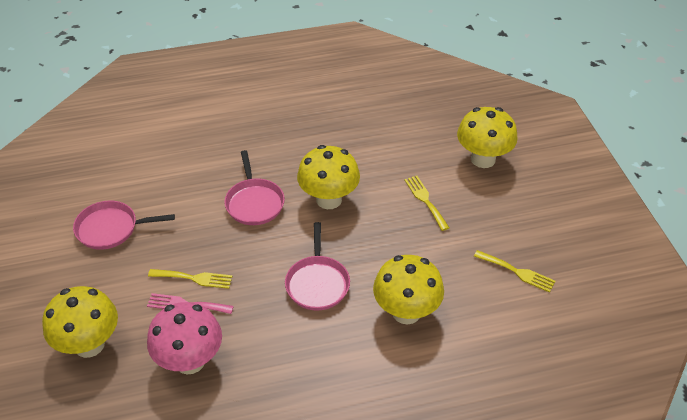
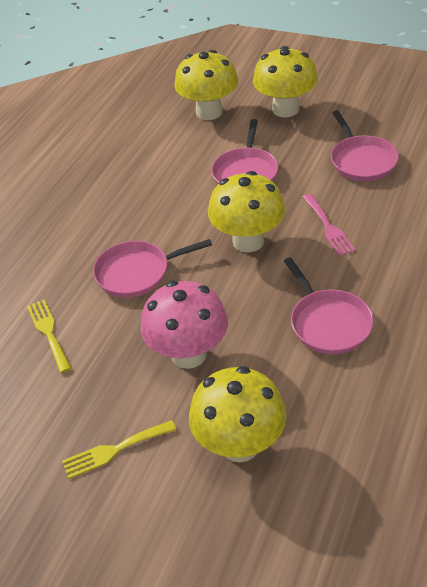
pink pan: 3 -> 4
yellow fork: 3 -> 2

